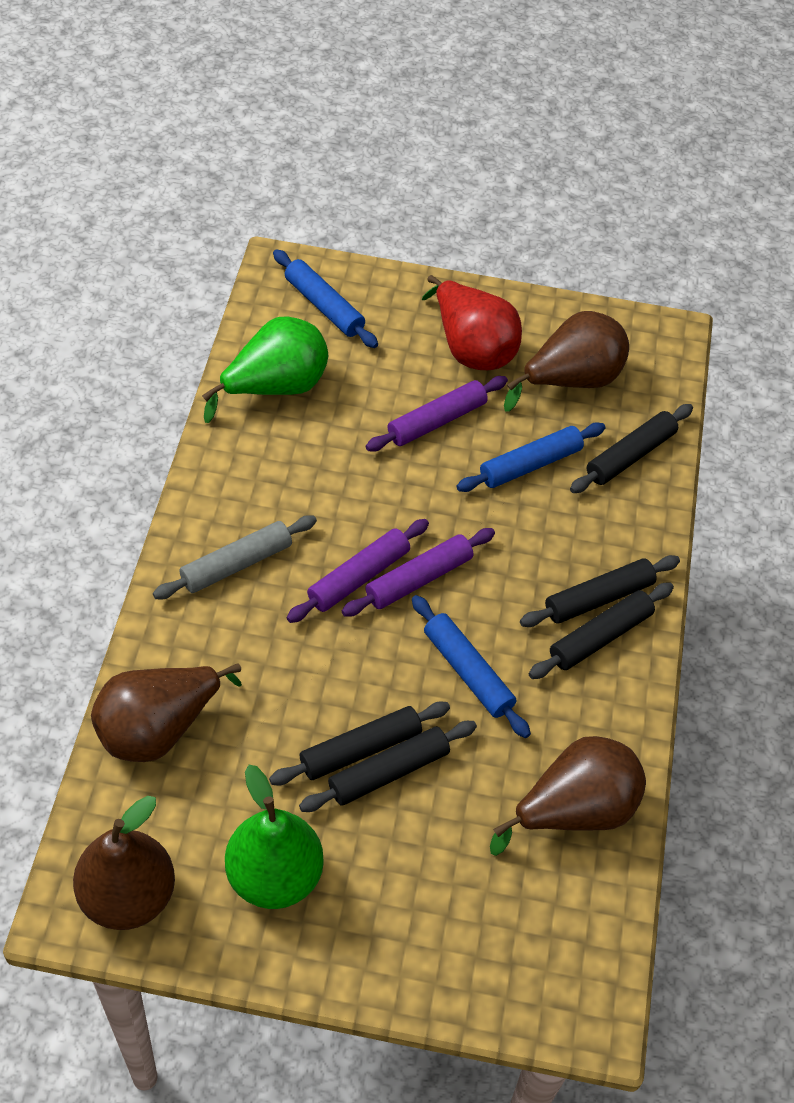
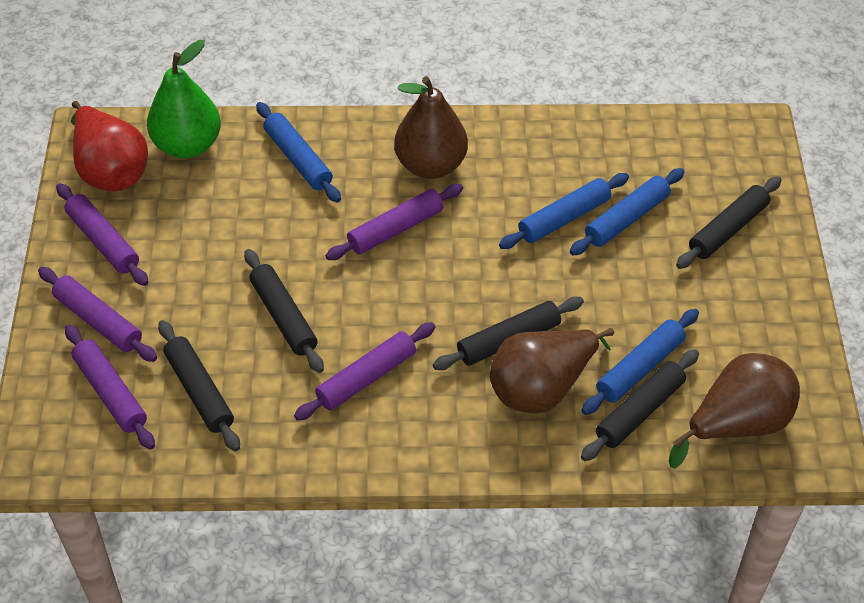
blue rolling pin: 3 -> 4
brown pear: 4 -> 3
green pear: 2 -> 1
grey rolling pin: 1 -> 0
purple rolling pin: 3 -> 5

